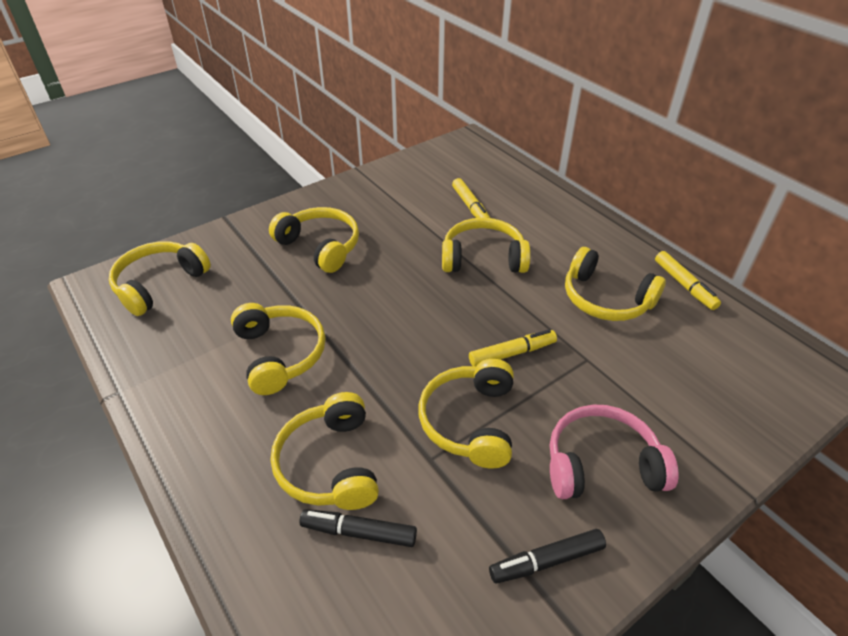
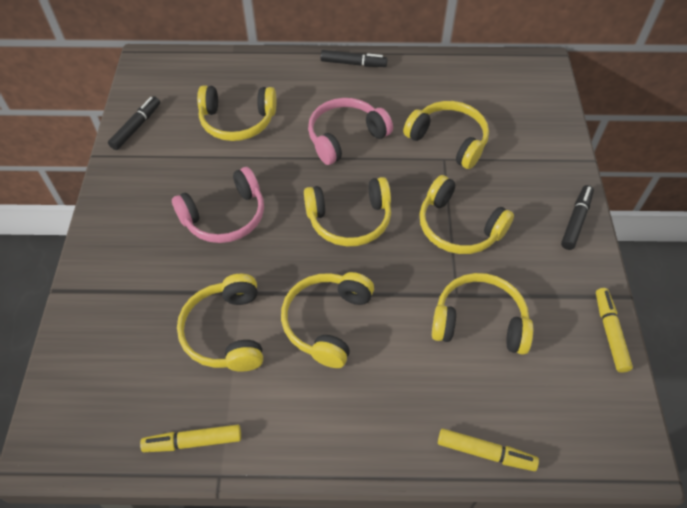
black marker: 2 -> 3
pink headphones: 1 -> 2

